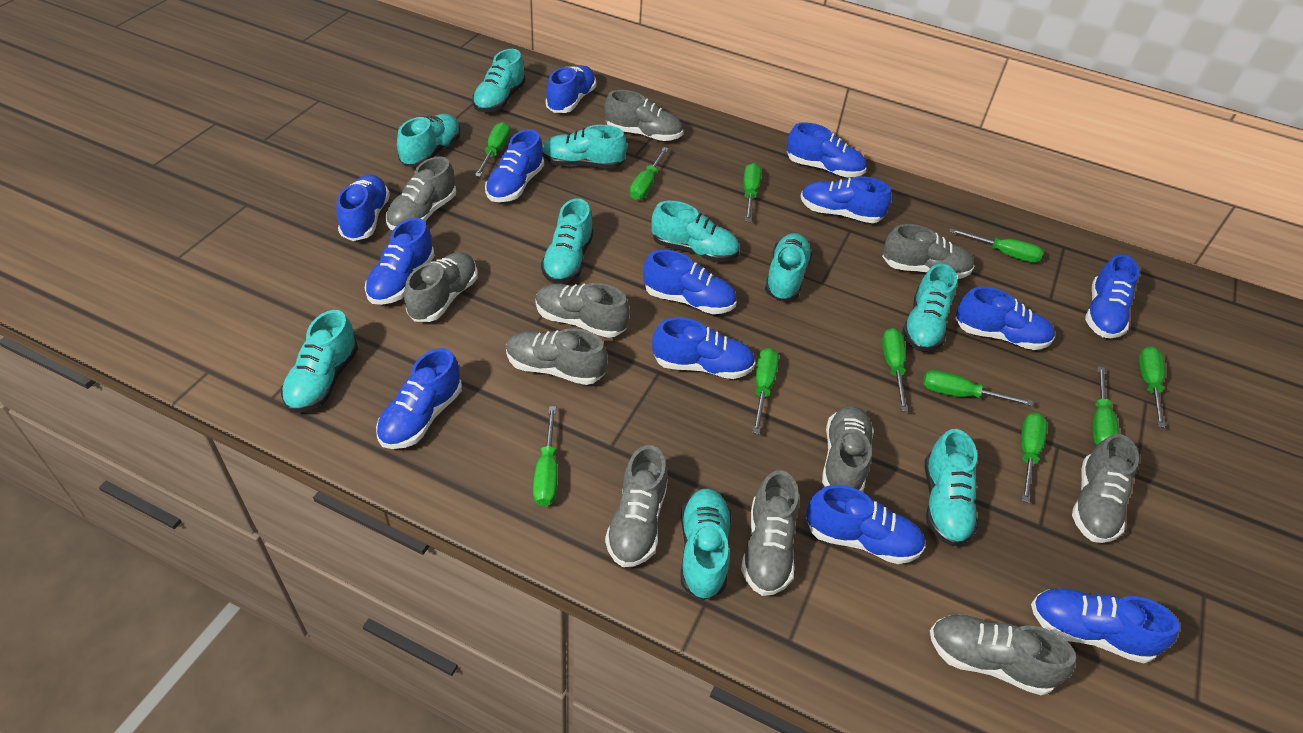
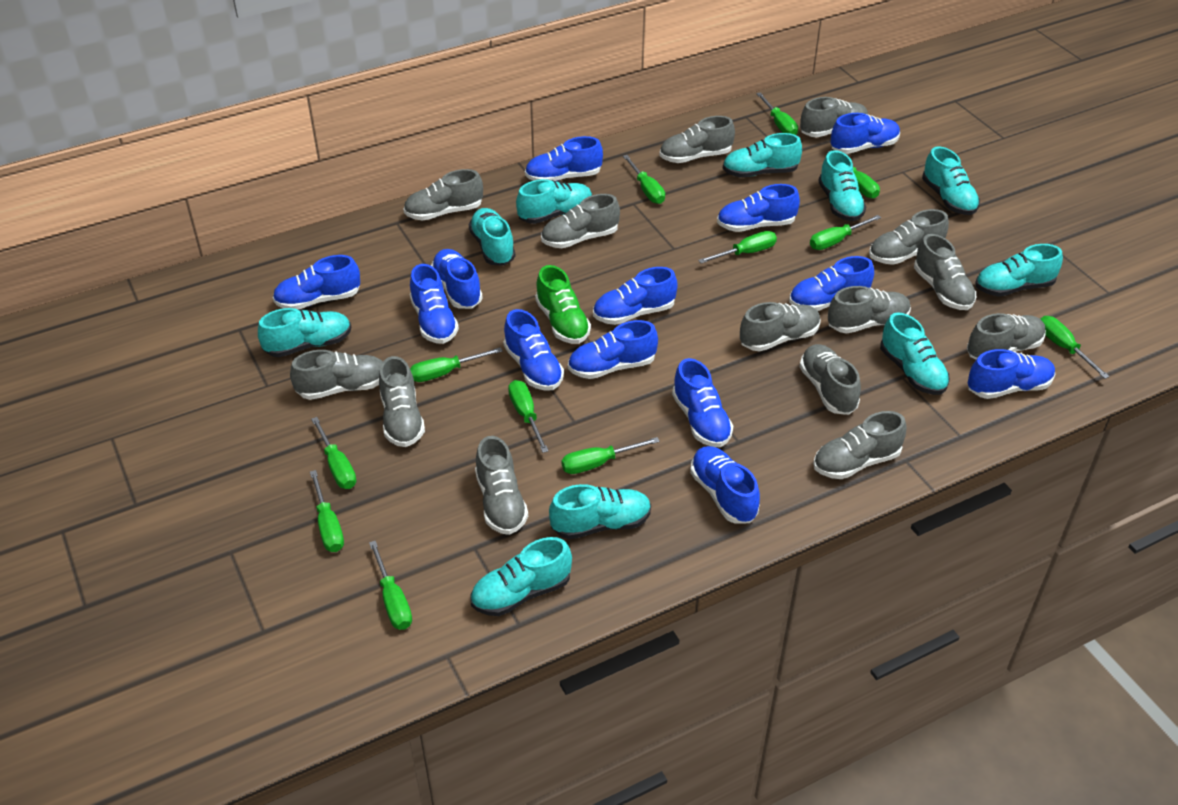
green screwdriver: 11 -> 12
green shoe: 0 -> 1
grey shoe: 11 -> 14

